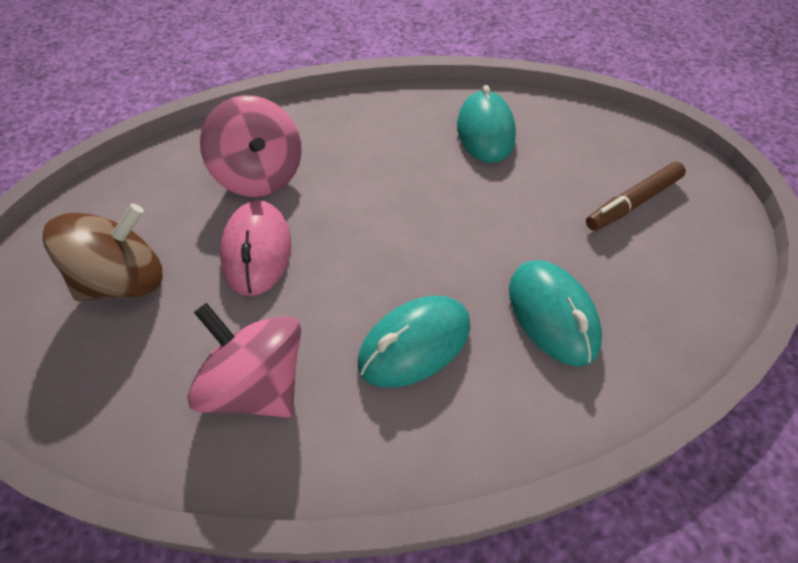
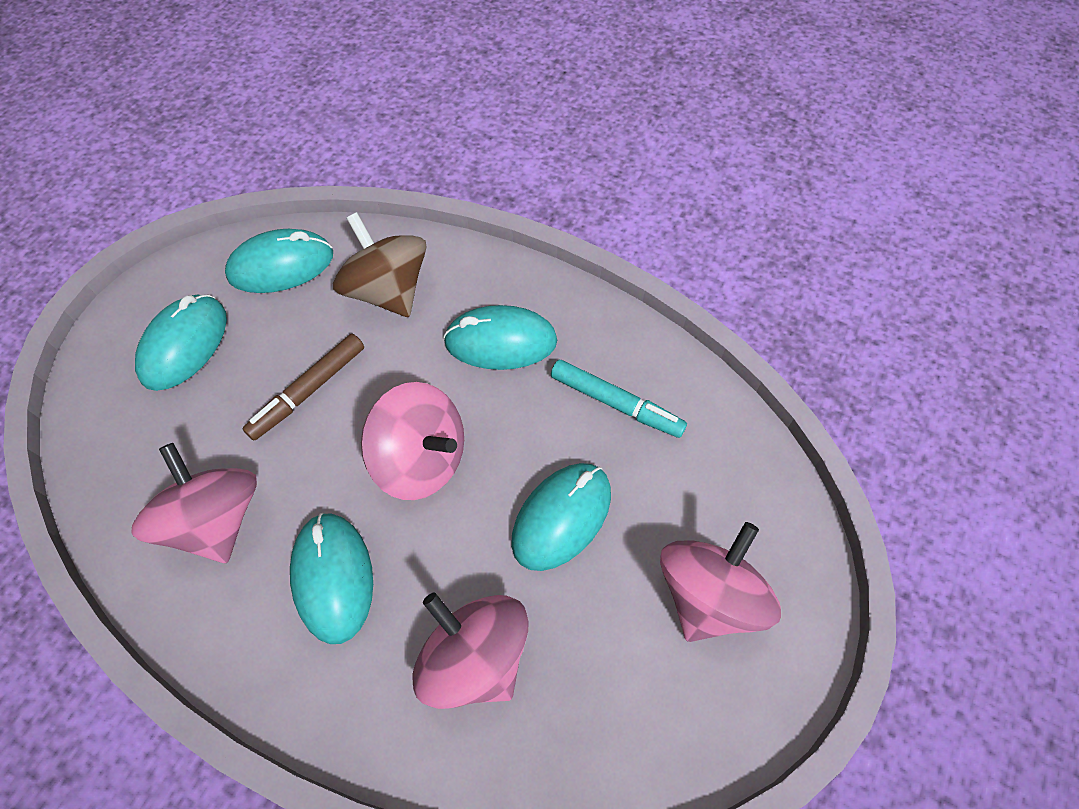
pink mouse: 1 -> 0
pink spinning top: 2 -> 4
turquoise marker: 0 -> 1
turquoise mouse: 3 -> 5

